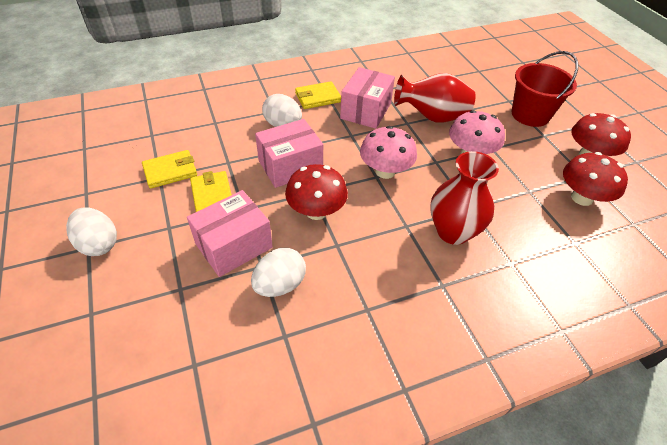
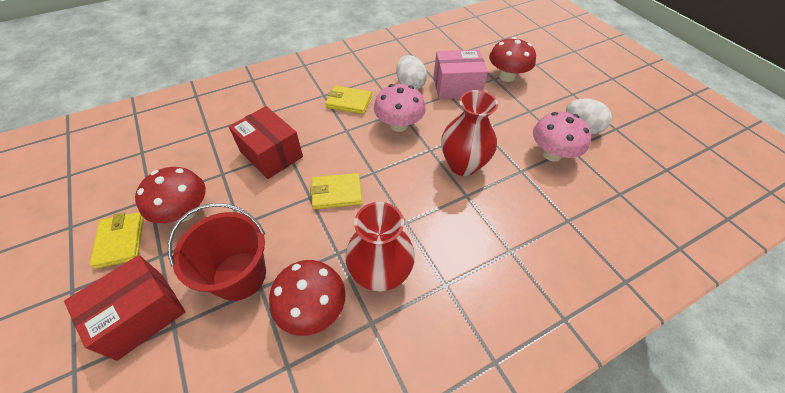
pink box: 3 -> 1
red box: 0 -> 2
white egg: 3 -> 2

